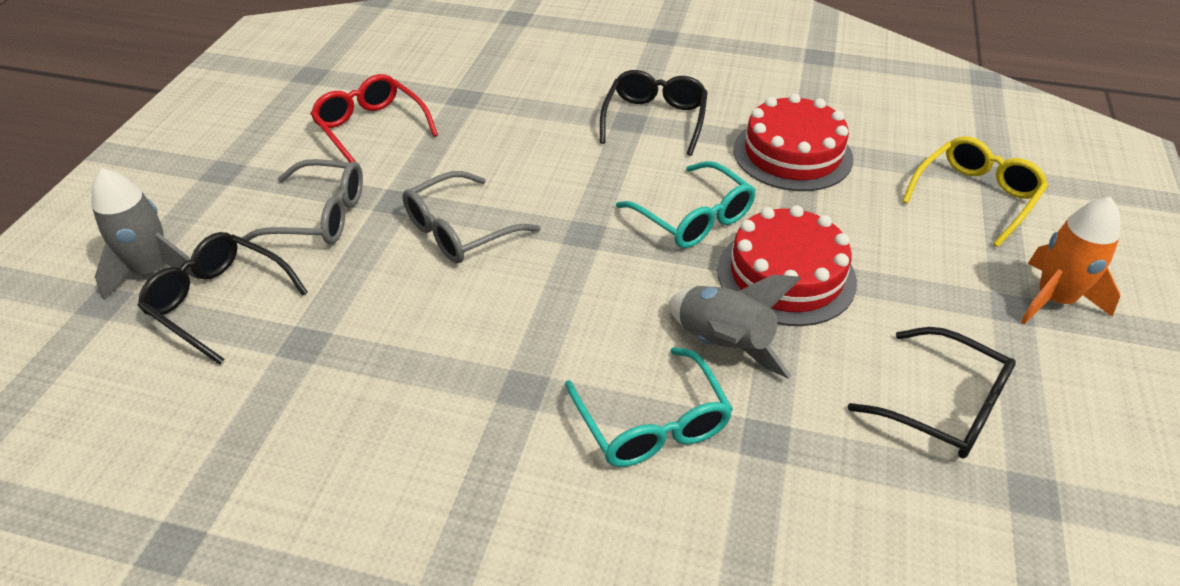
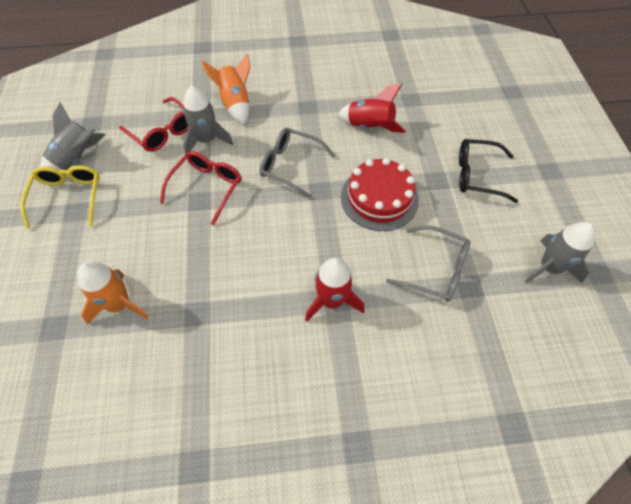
black glasses: 3 -> 1
grey rocket: 2 -> 3
orange rocket: 1 -> 2
red cake: 2 -> 1
red glasses: 1 -> 2
red rocket: 0 -> 2
turquoise glasses: 2 -> 0

